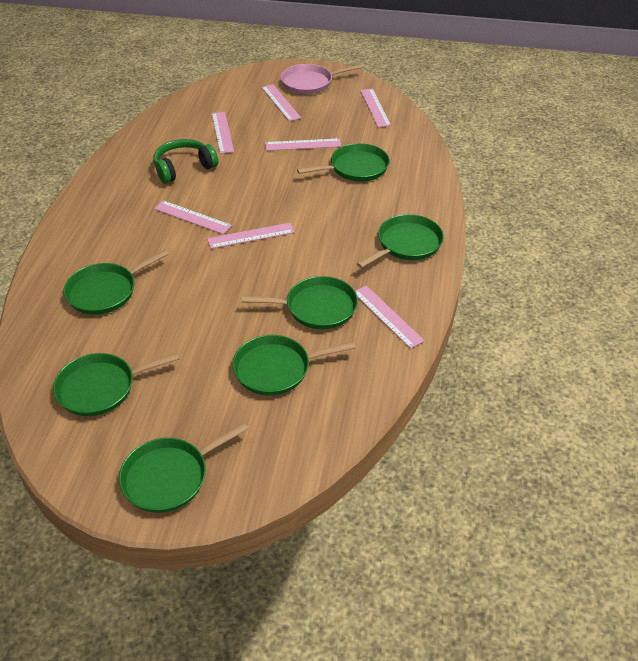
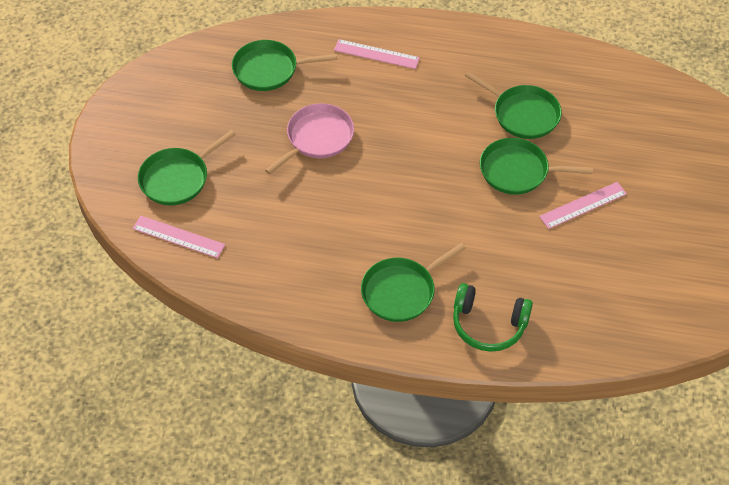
green pan: 7 -> 5
pink ruler: 7 -> 3

